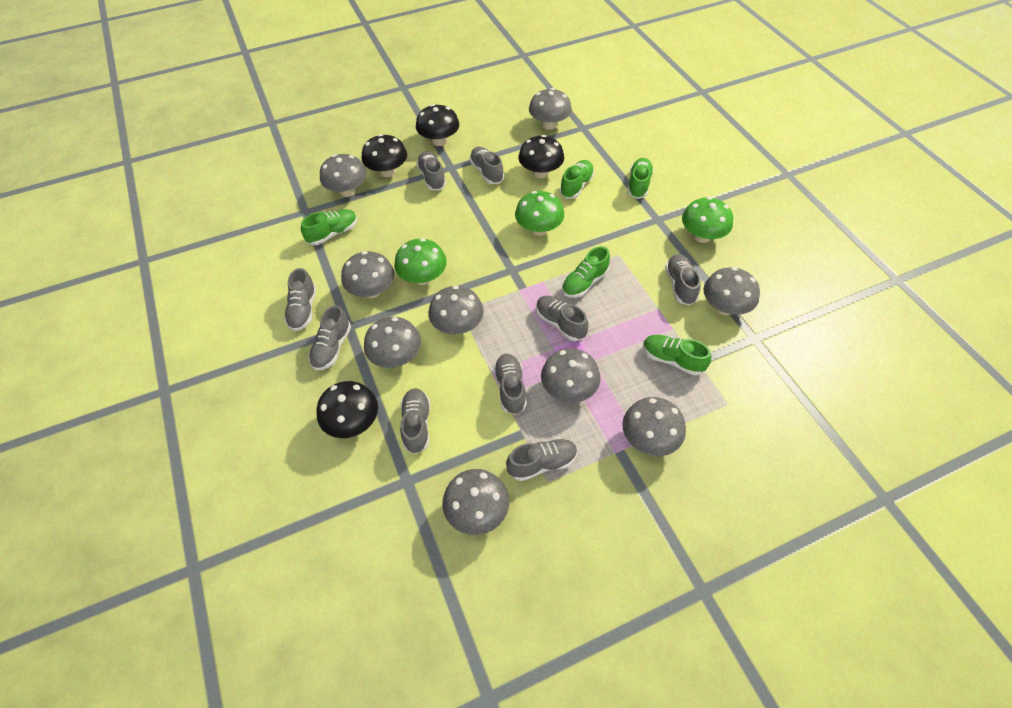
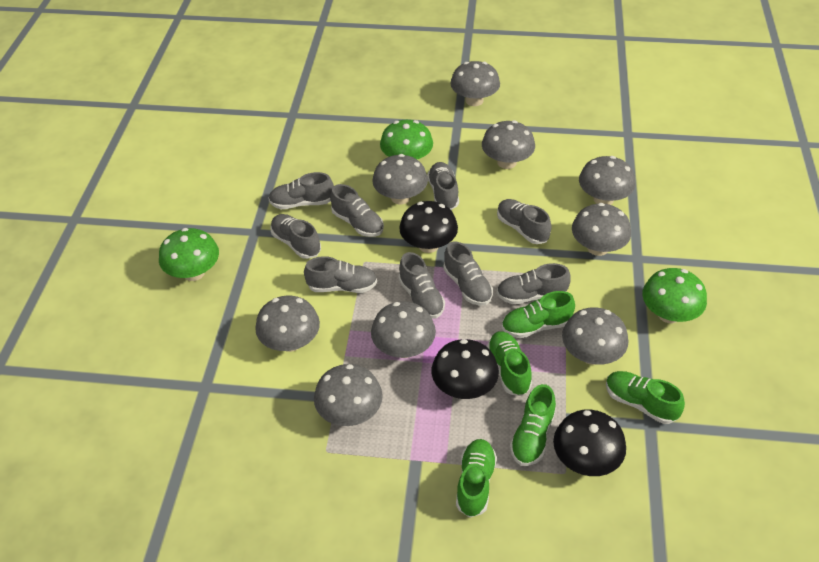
black mushroom: 4 -> 3

